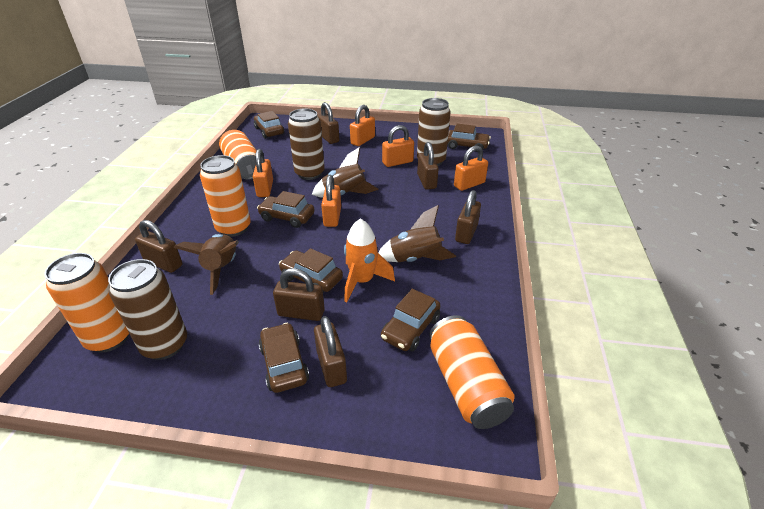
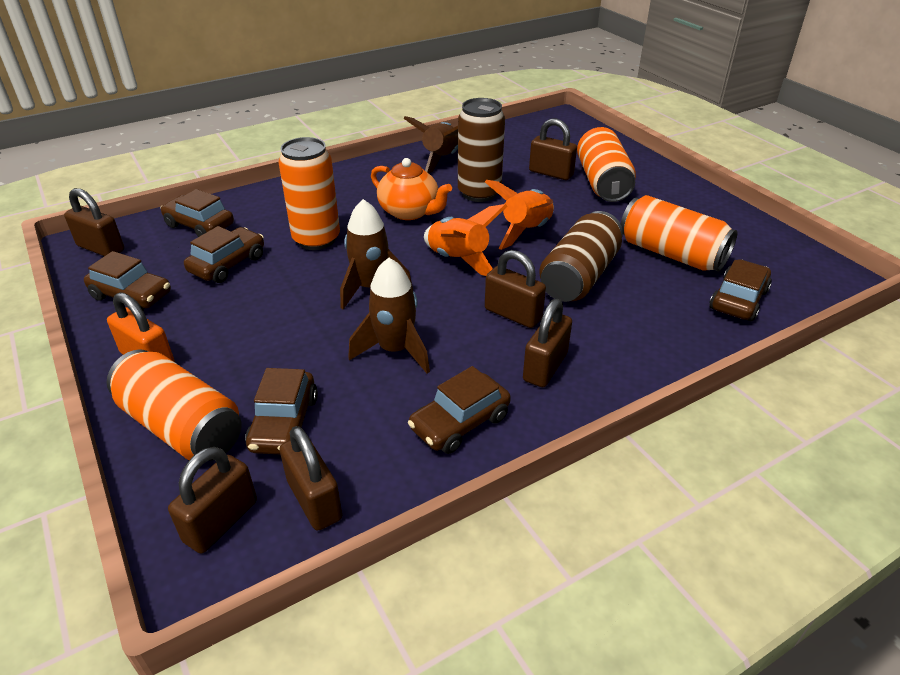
brown can: 3 -> 2
orange padlock: 5 -> 1
orange rocket: 1 -> 2
orange teapot: 0 -> 1

